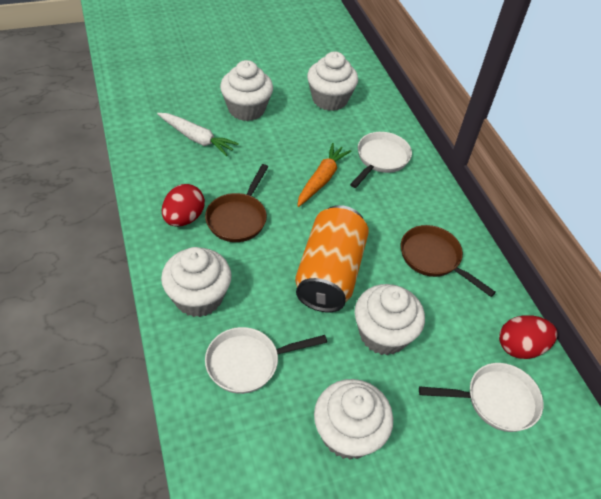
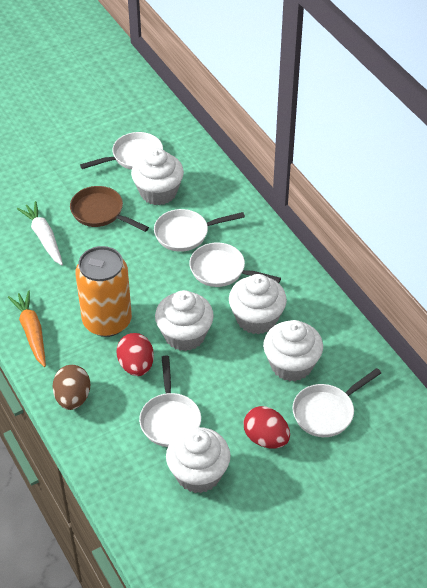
brown egg: 0 -> 1
brown pan: 2 -> 1
white pan: 3 -> 5

